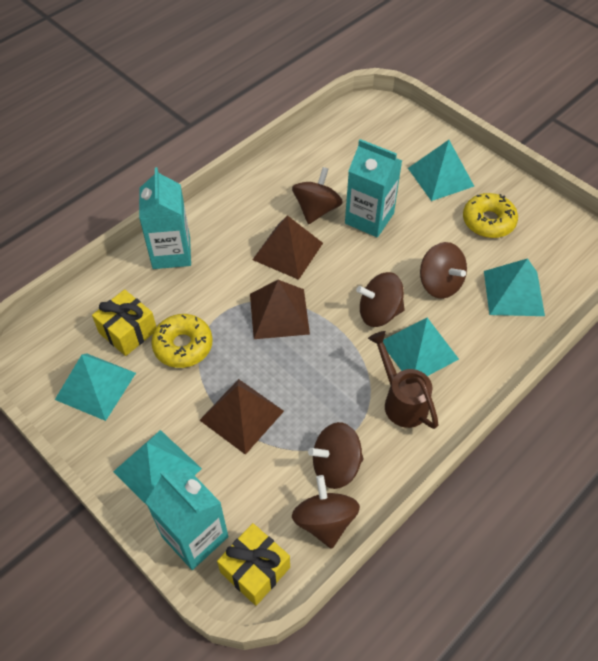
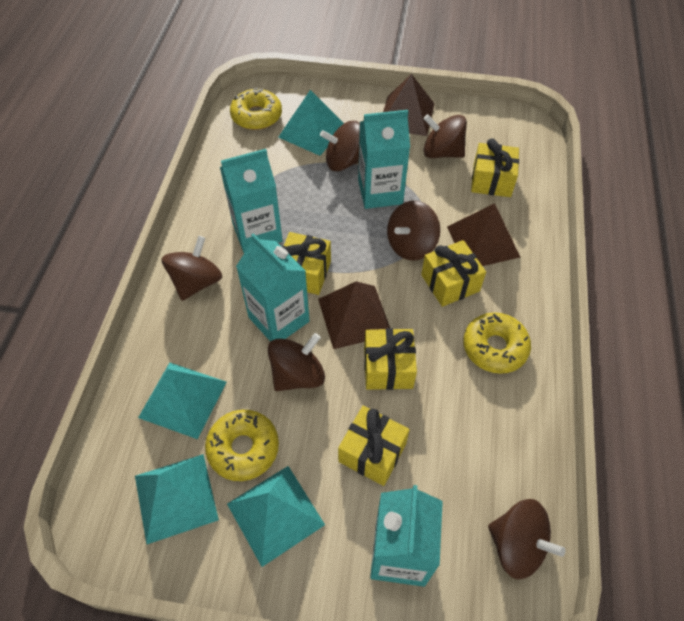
brown spinning top: 5 -> 6
brown watering can: 1 -> 0
turquoise carton: 3 -> 4
turquoise pyramid: 5 -> 4
yellow donut: 2 -> 3
yellow gift: 2 -> 5

